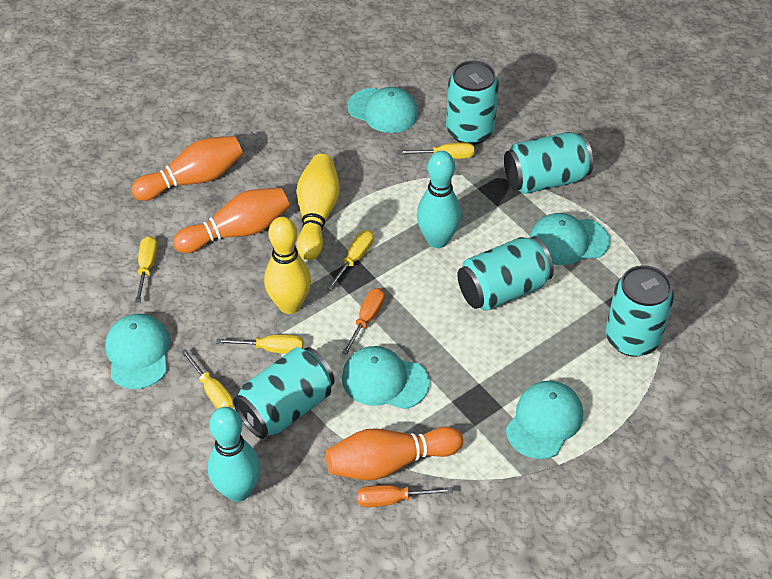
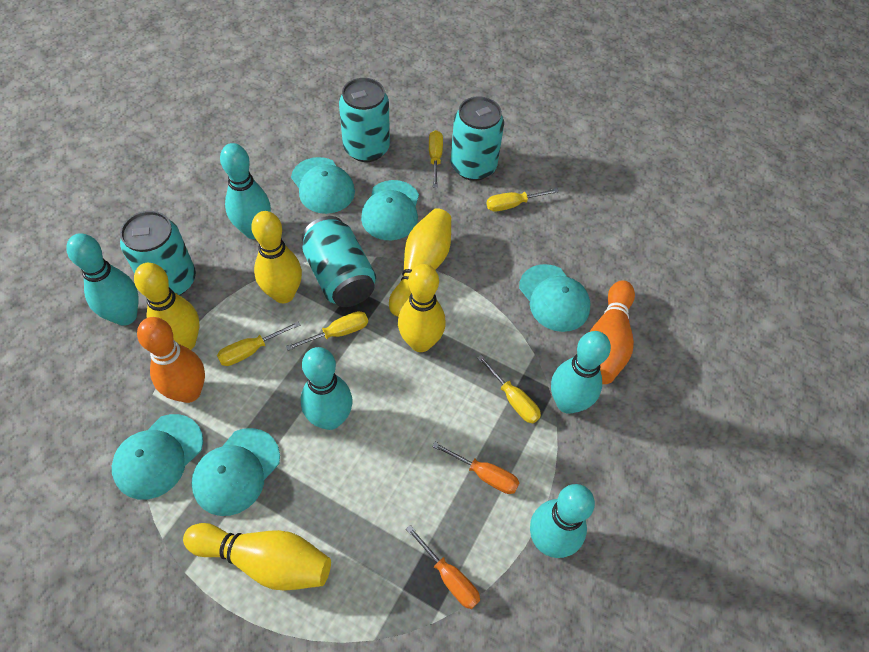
orange bowling pin: 3 -> 2
turquoise bowling pin: 2 -> 5
turquoise can: 5 -> 4
yellow bowling pin: 2 -> 5

